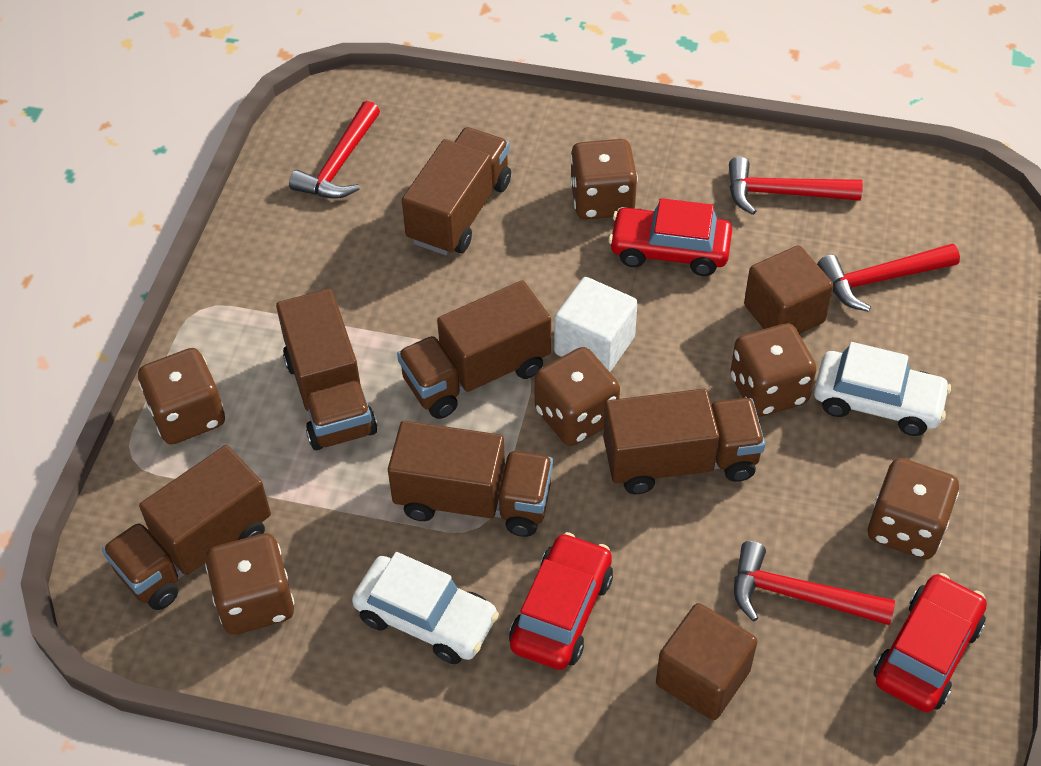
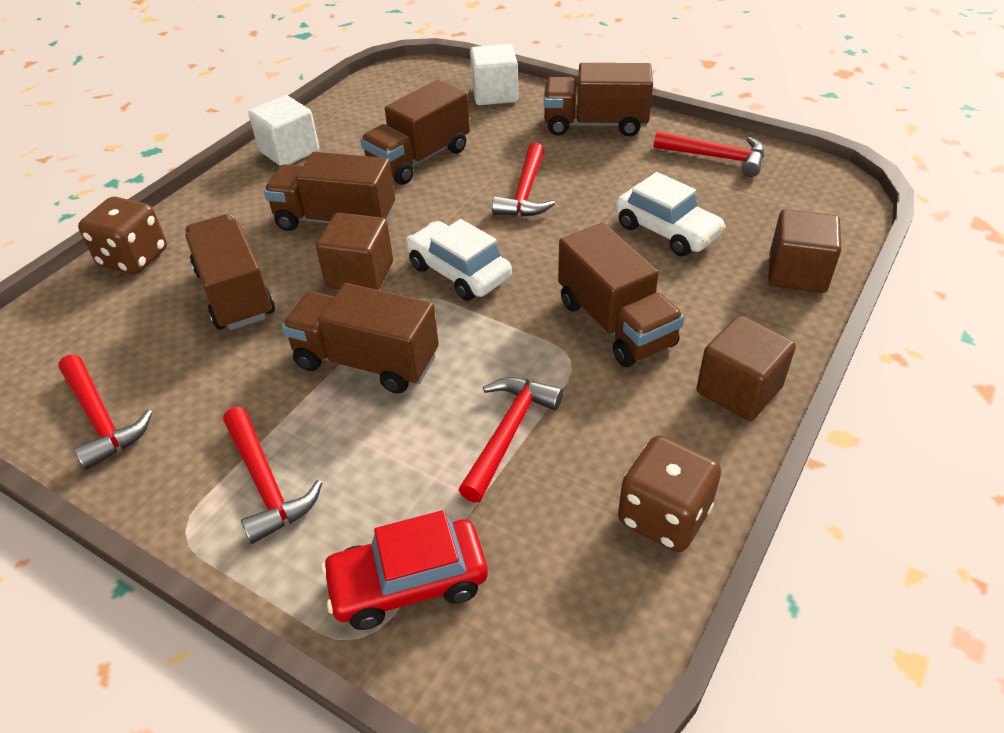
brown cube: 2 -> 3
brown dice: 6 -> 2
red car: 3 -> 1
red hammer: 4 -> 5
white cube: 1 -> 2

